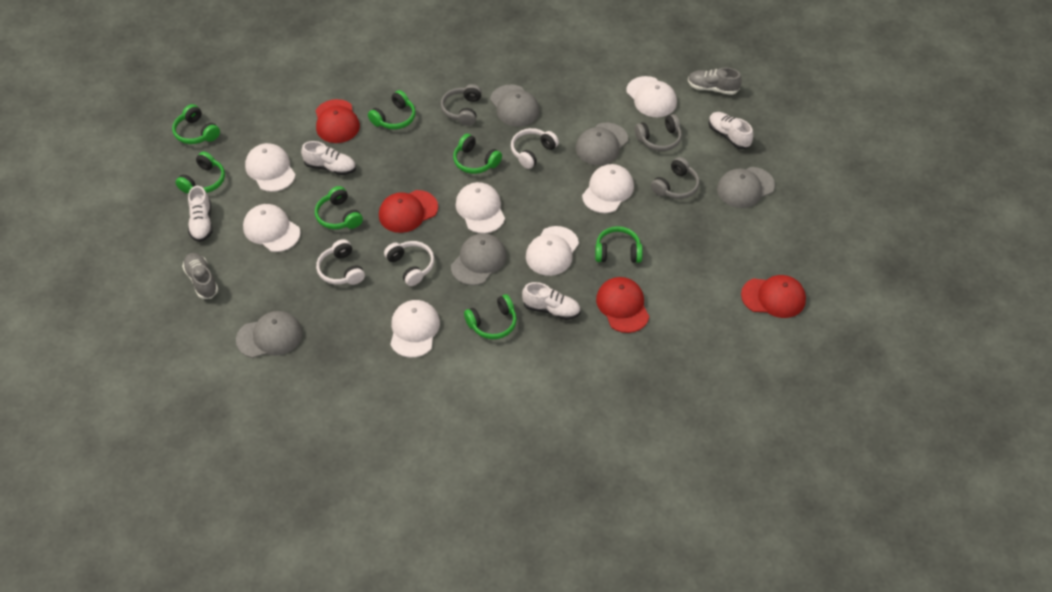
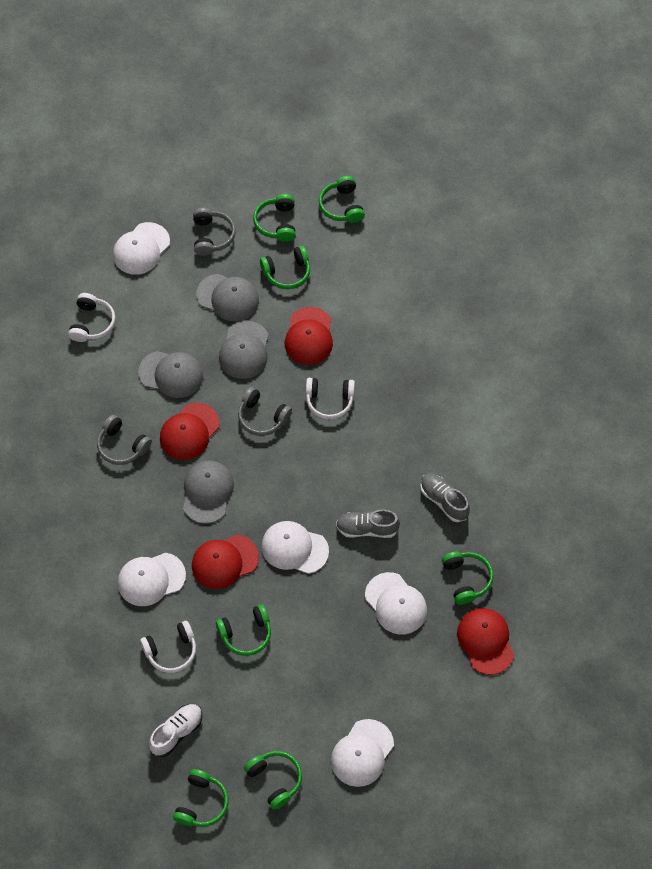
grey cap: 5 -> 4
white cap: 7 -> 5
white shoe: 4 -> 1

